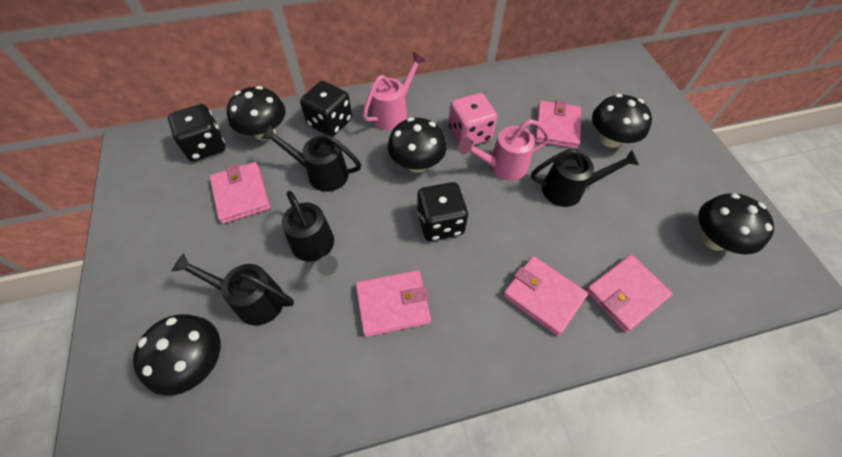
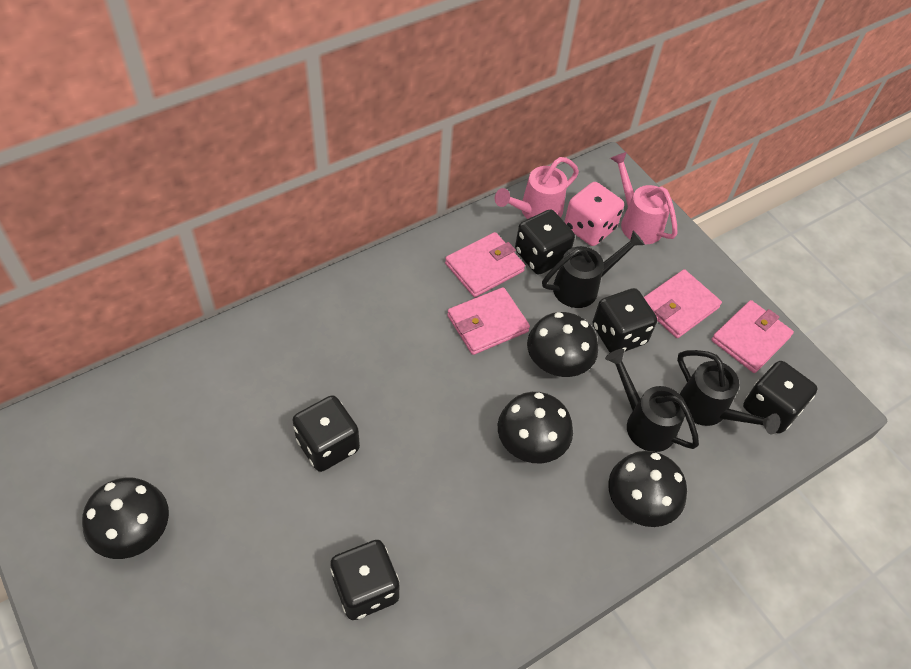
black dice: 3 -> 5
black mushroom: 5 -> 4
black watering can: 4 -> 3
pink wallet: 5 -> 4

